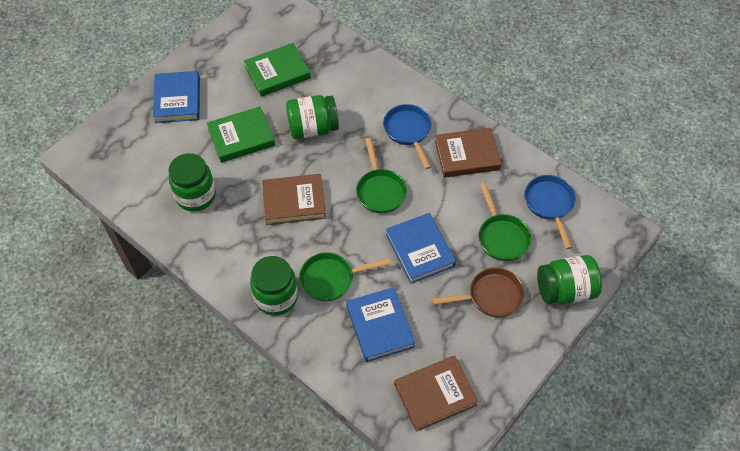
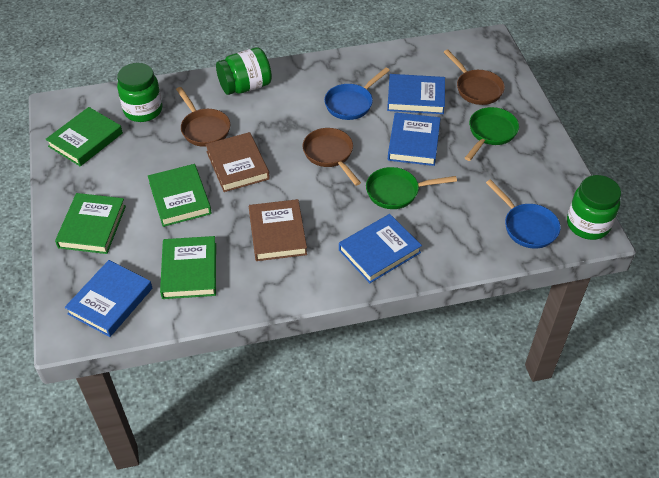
blue book: 3 -> 4
brown book: 3 -> 2
brown pan: 1 -> 3
green book: 2 -> 4
green jar: 4 -> 3
green pan: 3 -> 2

